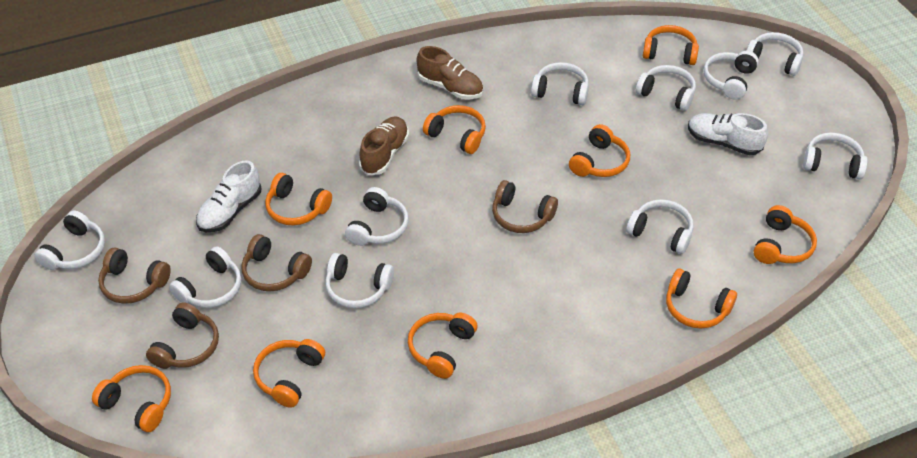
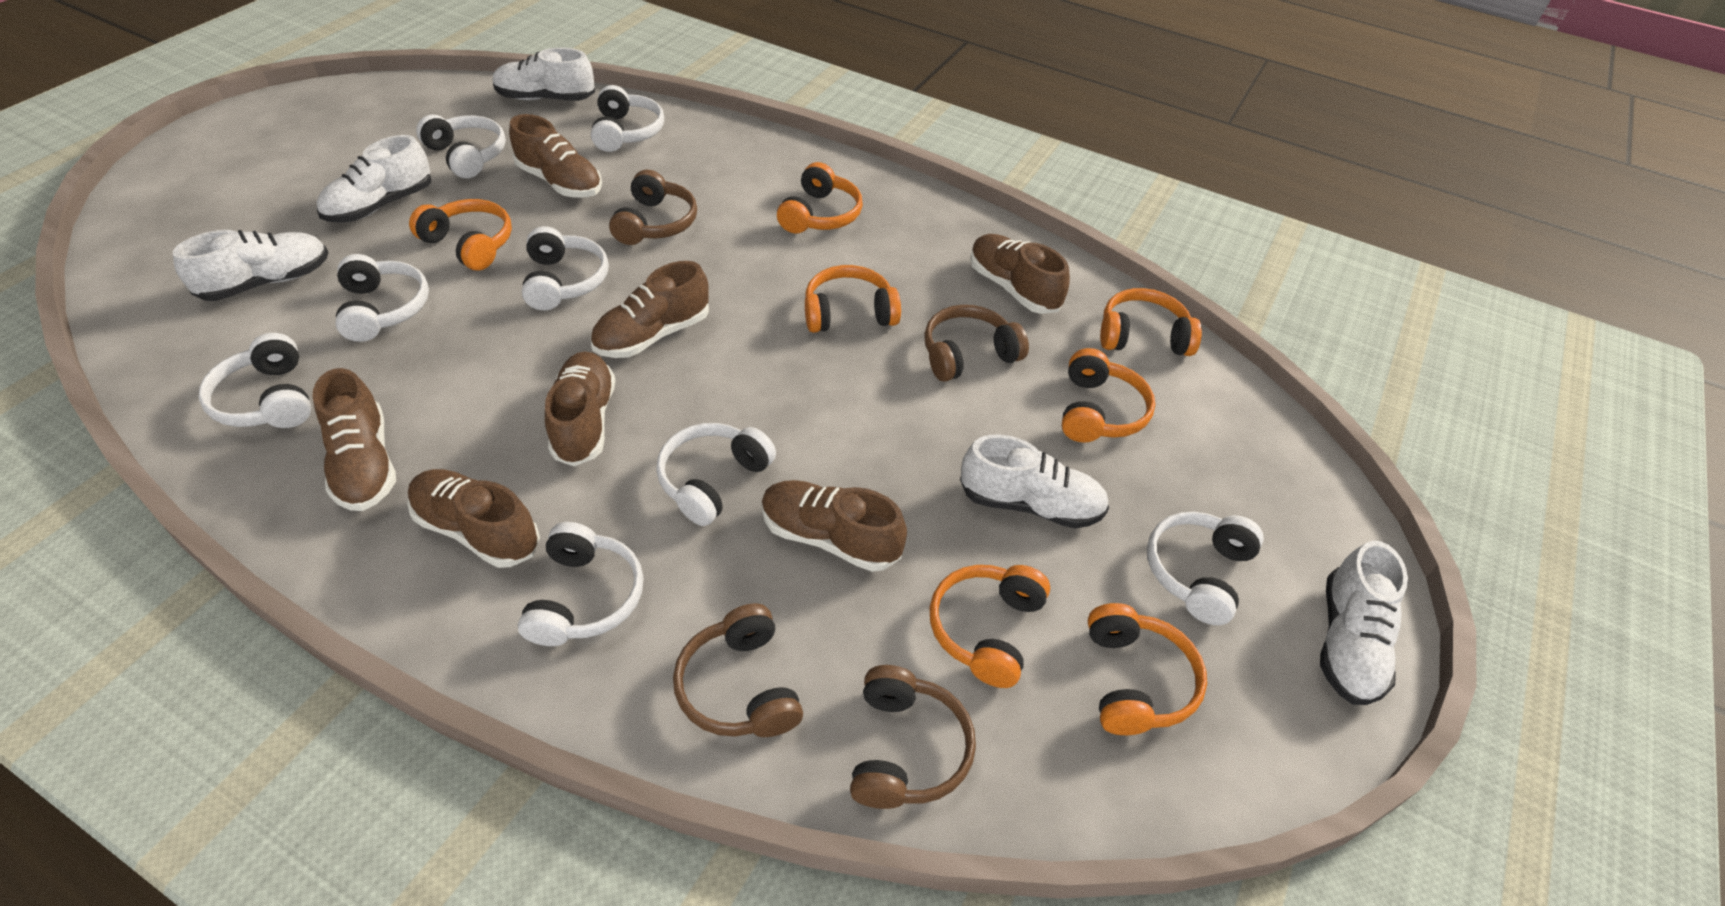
brown shoe: 2 -> 7
orange headphones: 9 -> 7
white headphones: 10 -> 8
white shoe: 2 -> 5

